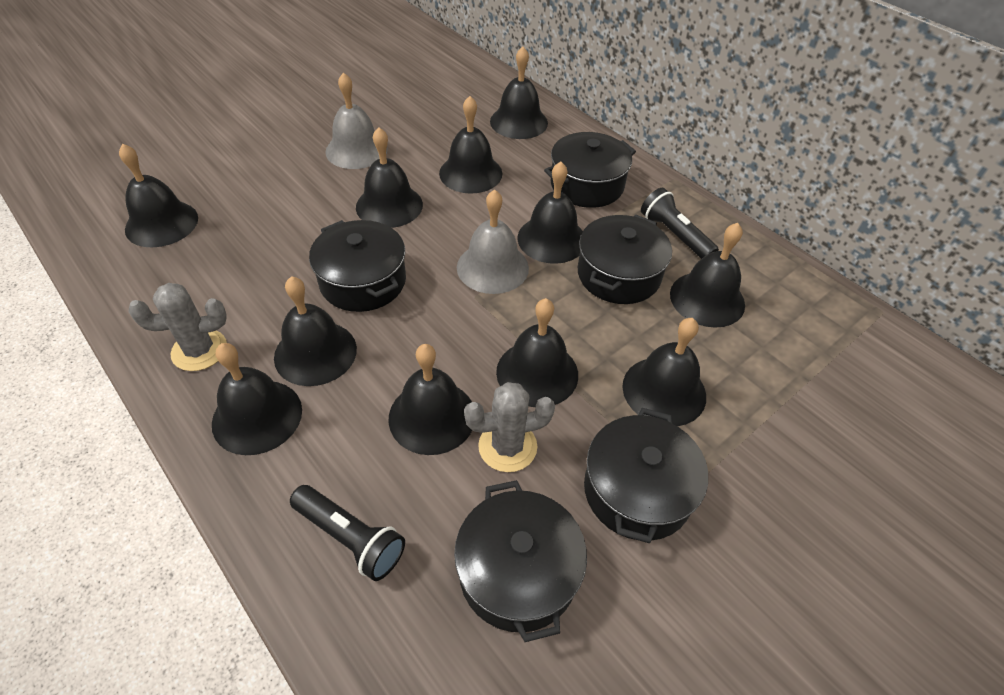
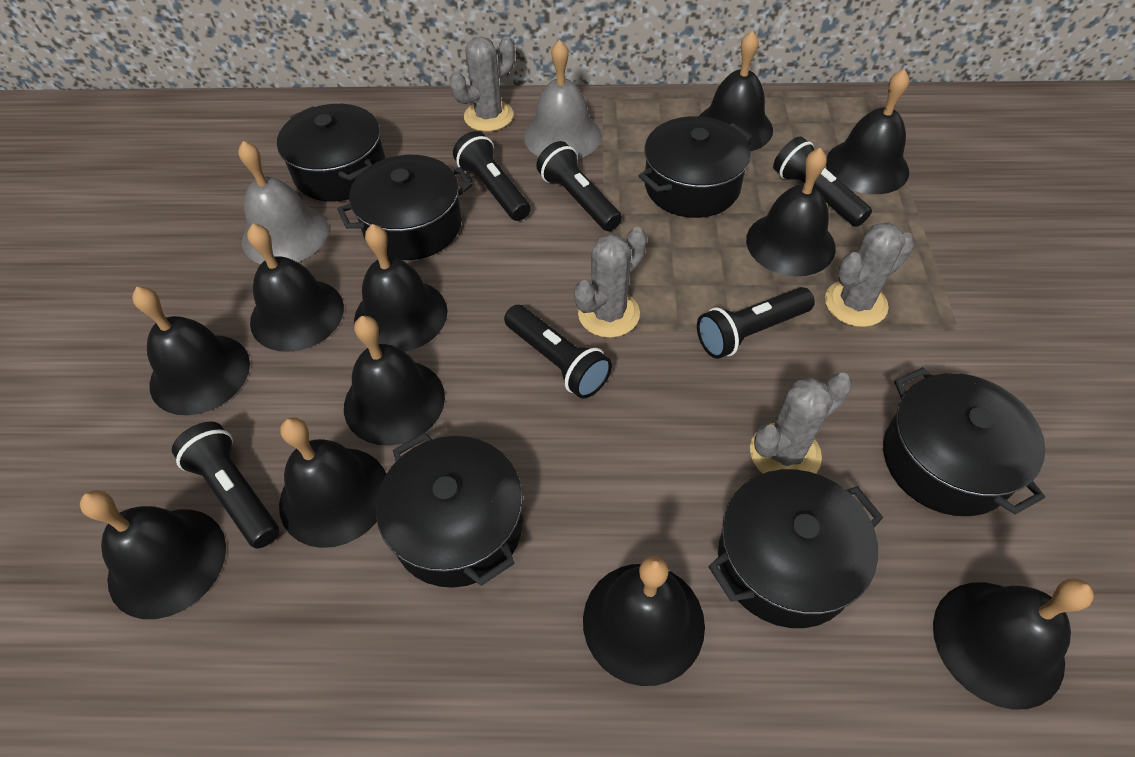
black flashlight: 2 -> 6
black pot: 5 -> 6
grey cactus: 2 -> 4

